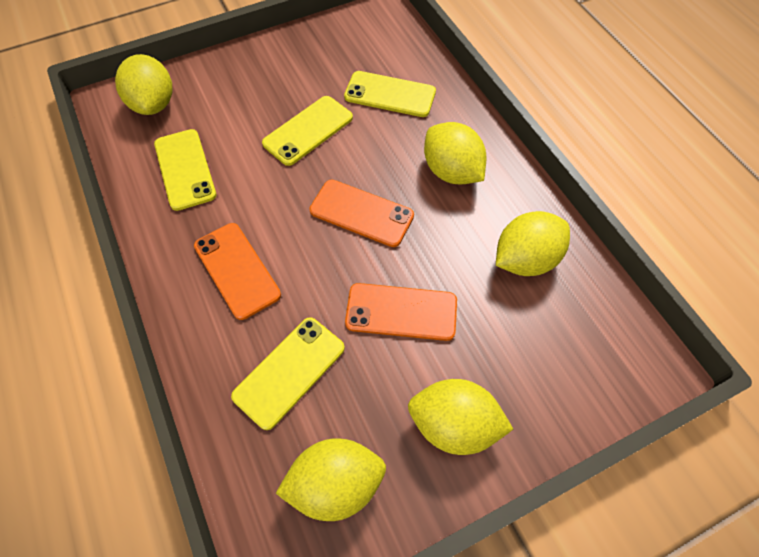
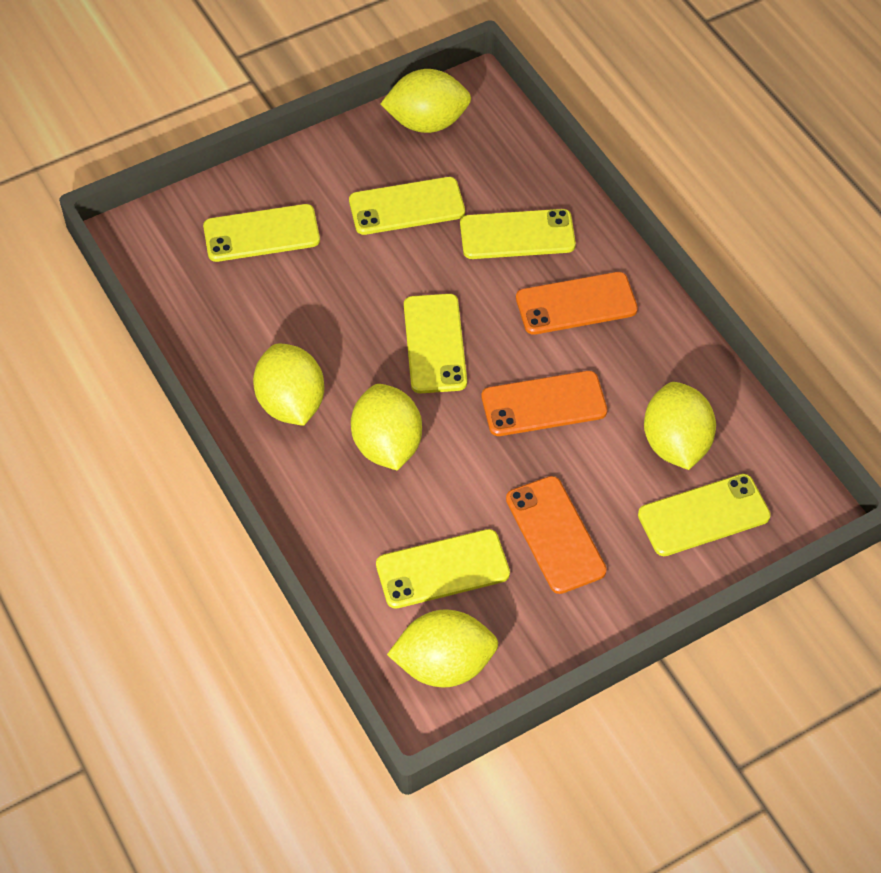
yellow phone: 4 -> 6

